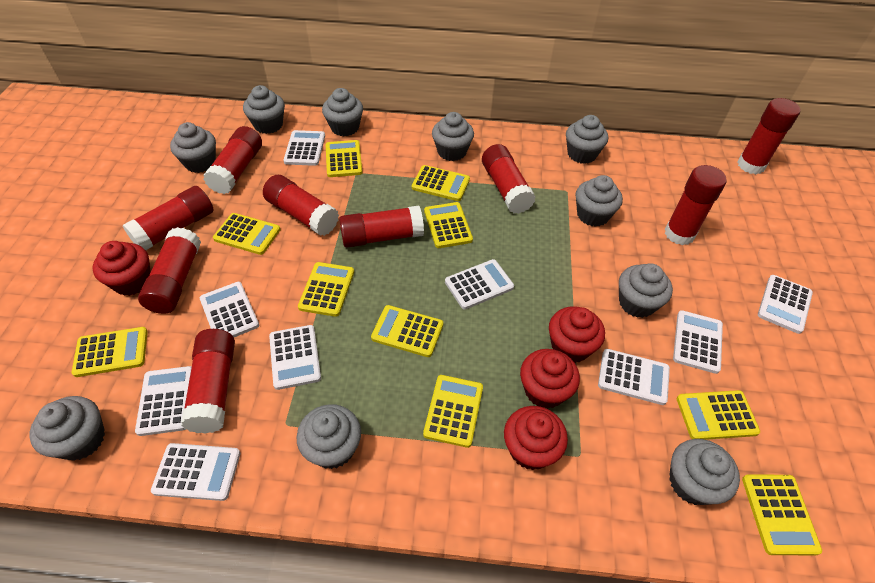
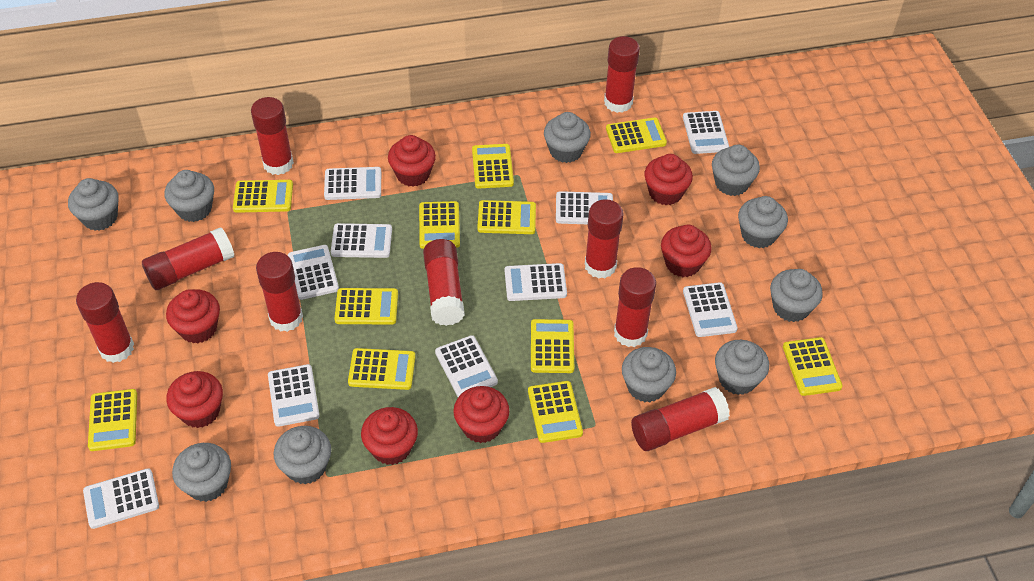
red cupcake: 4 -> 7
white calculator: 9 -> 10
yellow calculator: 10 -> 11

